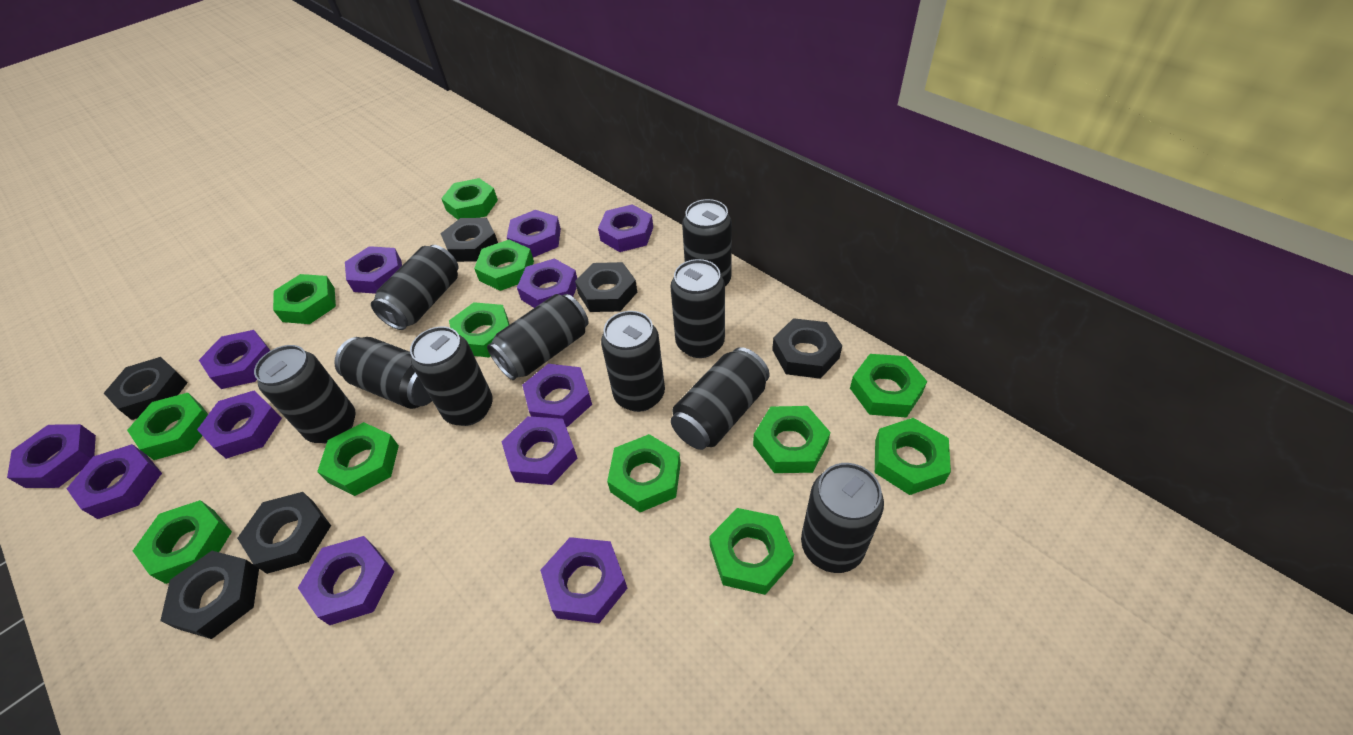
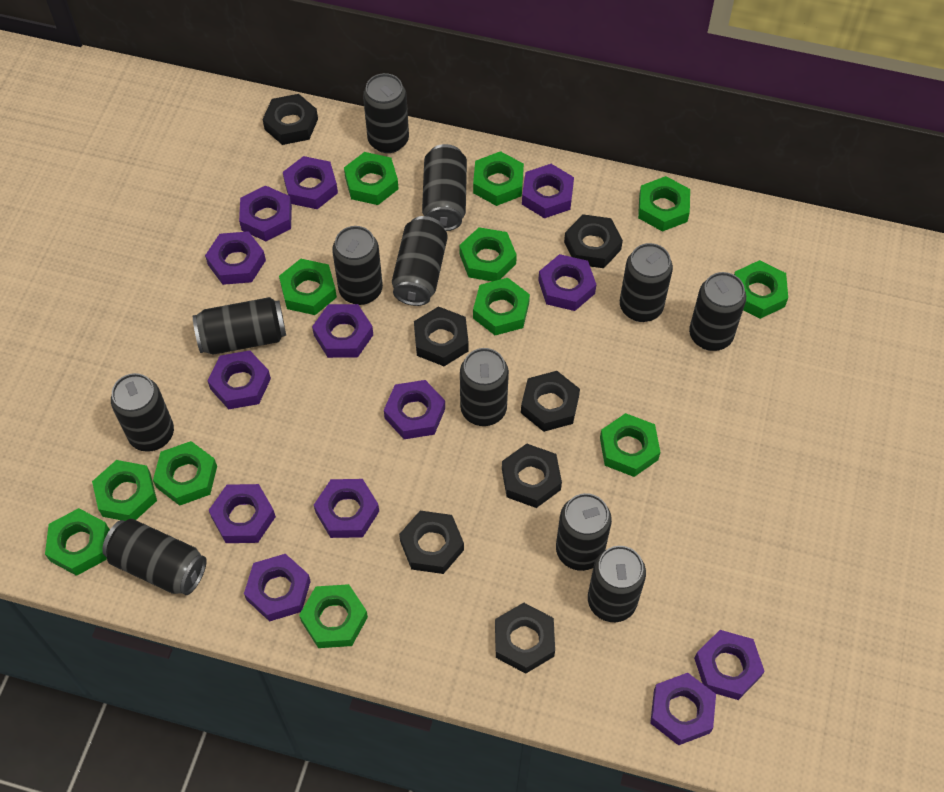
black can: 10 -> 12
black nut: 6 -> 7
purple nut: 12 -> 13

